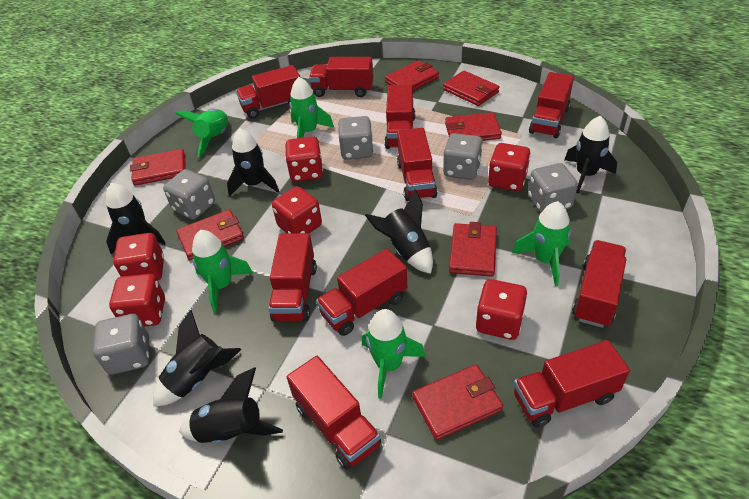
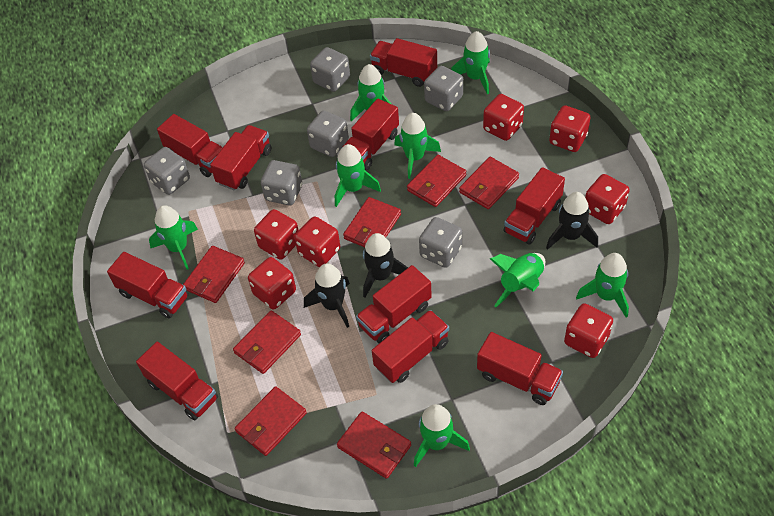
black rocket: 6 -> 3
green rocket: 5 -> 8
grey dice: 5 -> 6
red dice: 6 -> 7

